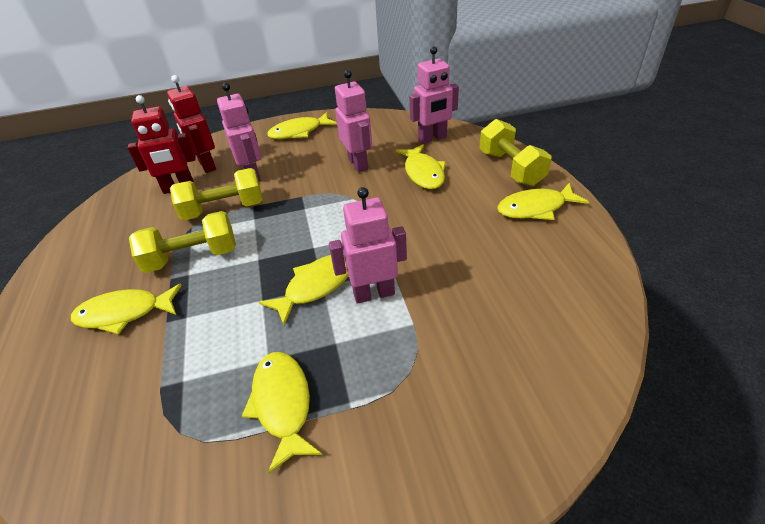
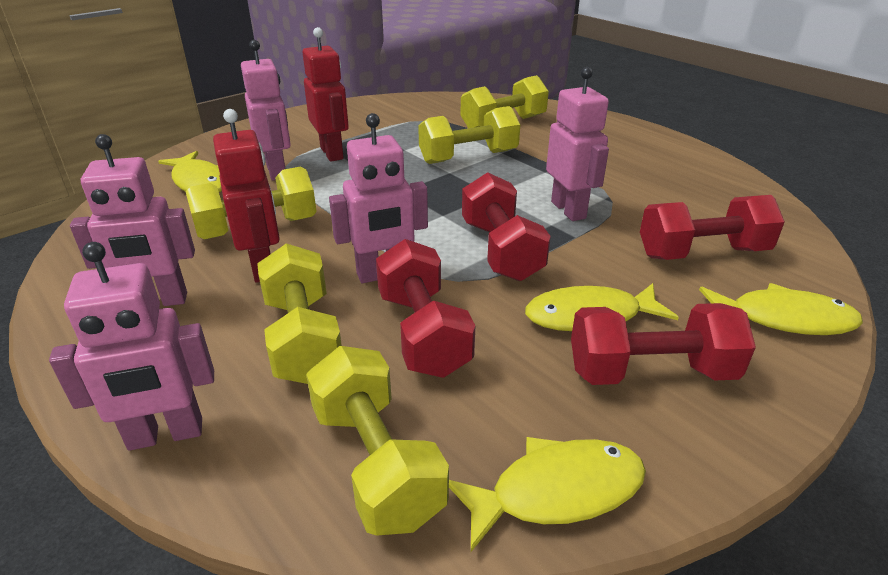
pink robot: 4 -> 5
red dumbbell: 0 -> 4
yellow dumbbell: 3 -> 5
yellow fish: 6 -> 4

